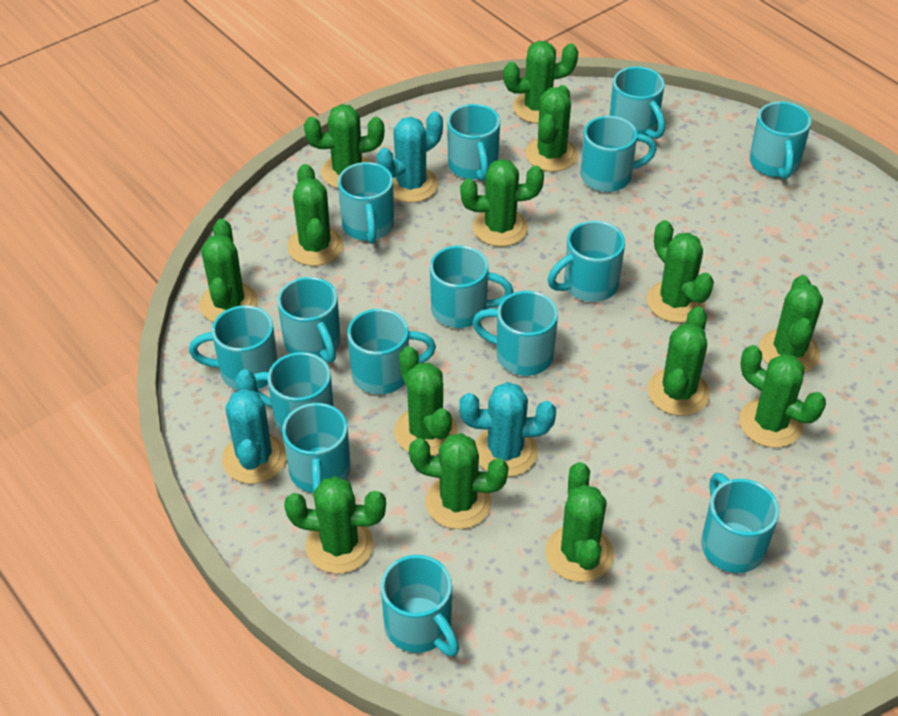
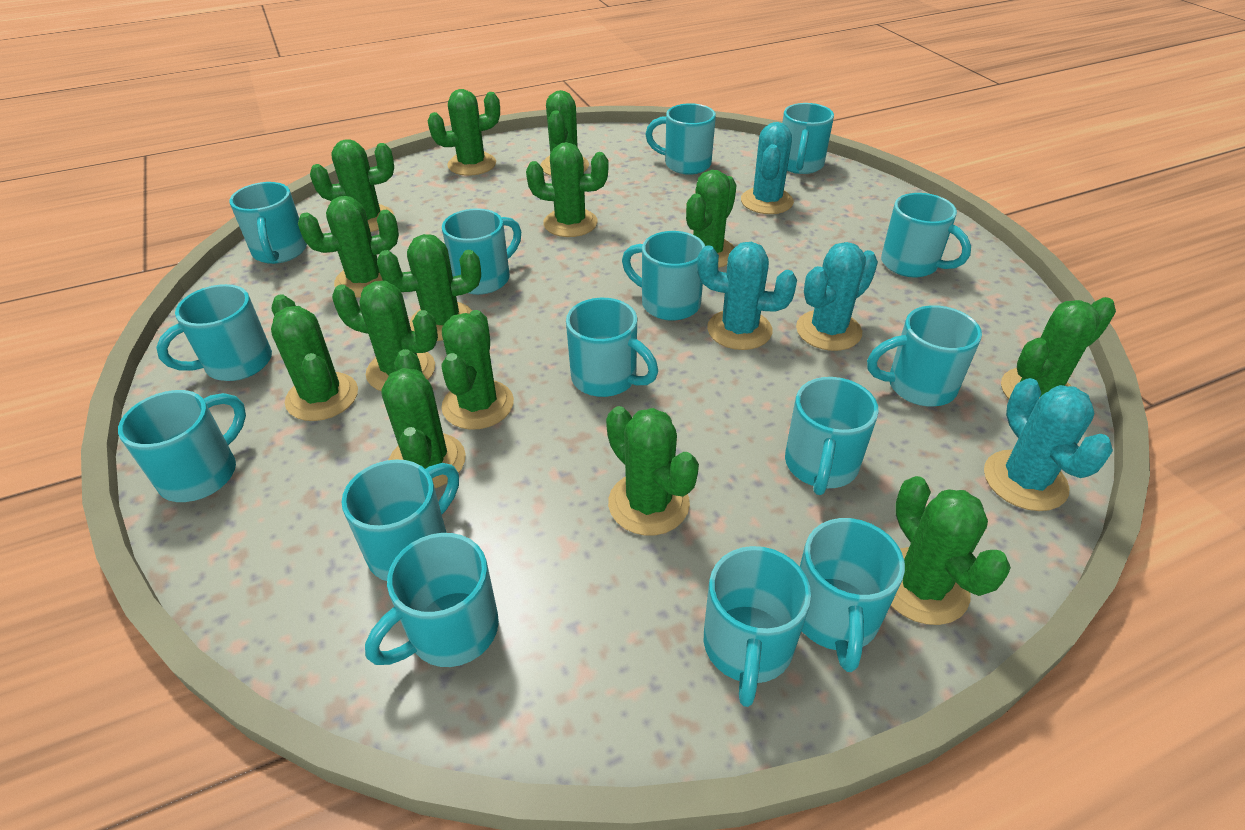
turquoise cactus: 3 -> 4

